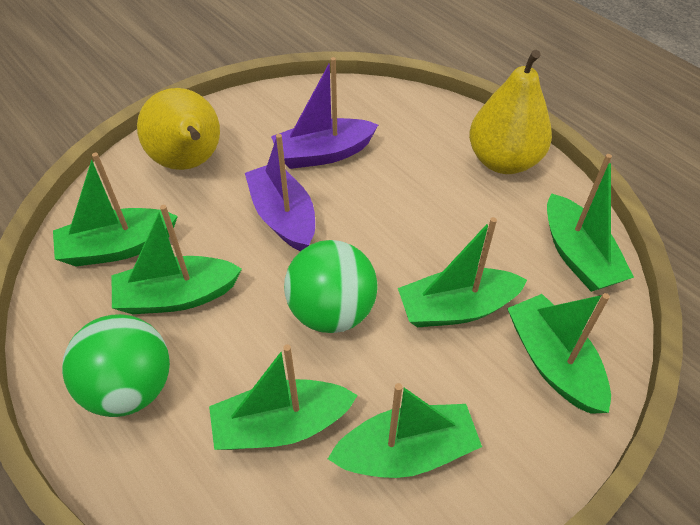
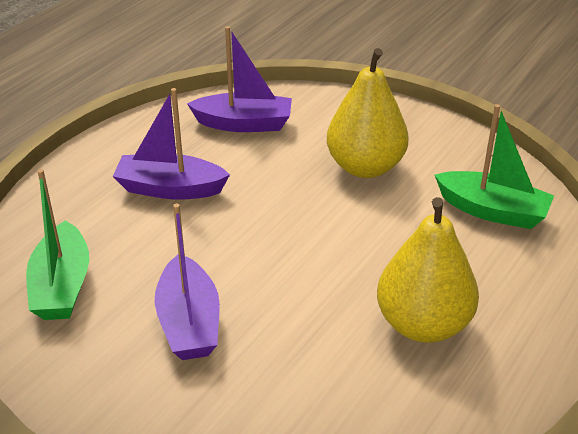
green ball: 2 -> 0
green boat: 7 -> 2
purple boat: 2 -> 3

